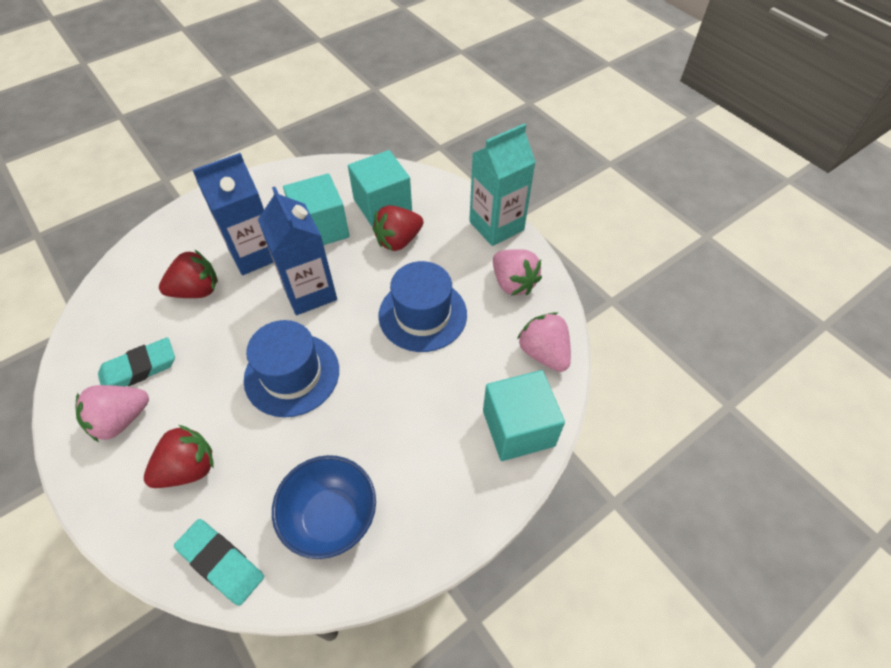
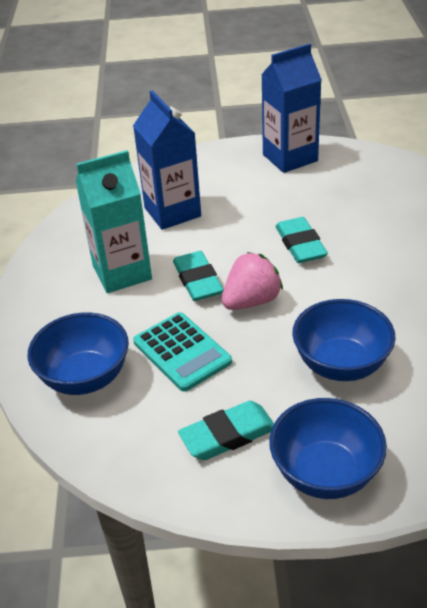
blue bowl: 1 -> 3
blue hat: 2 -> 0
pink strawberry: 3 -> 1
red strawberry: 3 -> 0
turquoise calculator: 0 -> 1
turquoise cube: 3 -> 0
turquoise eraser: 2 -> 3

